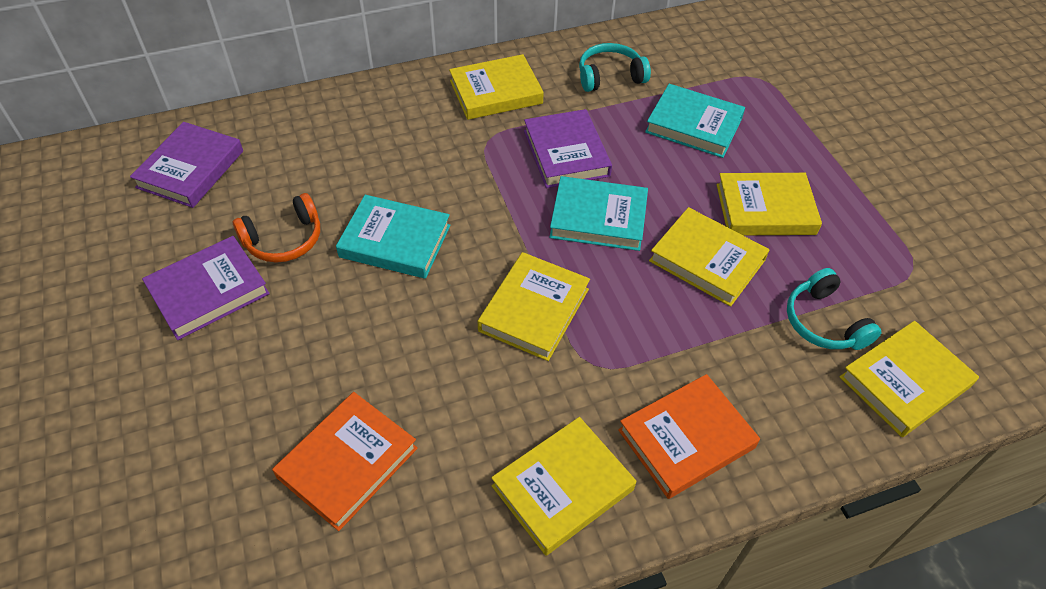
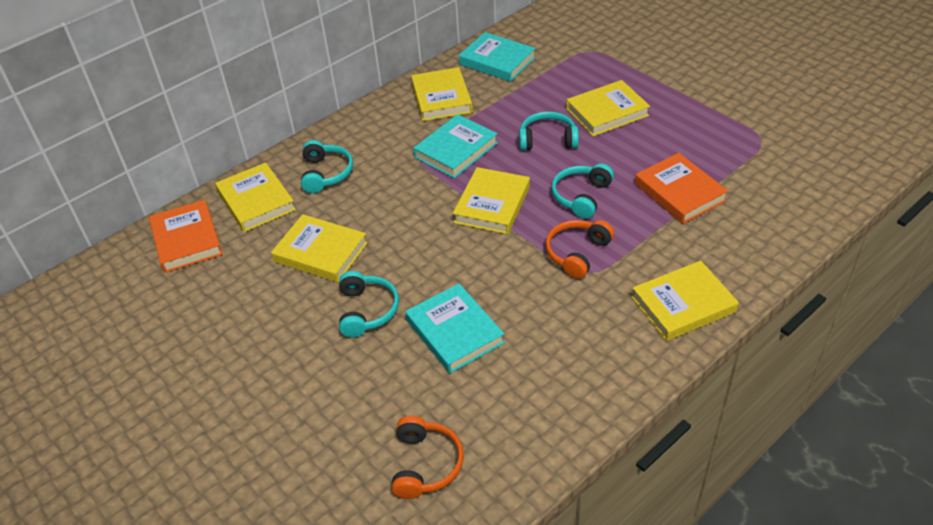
orange headphones: 1 -> 2
purple book: 3 -> 0
turquoise headphones: 2 -> 4

